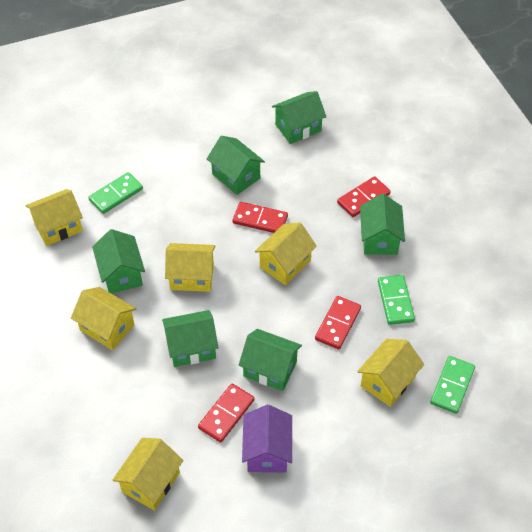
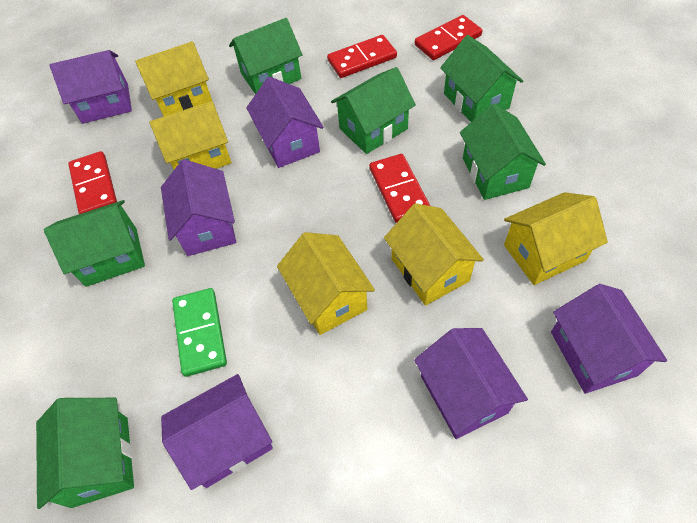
green domino: 3 -> 1
purple house: 1 -> 6
yellow house: 6 -> 5

